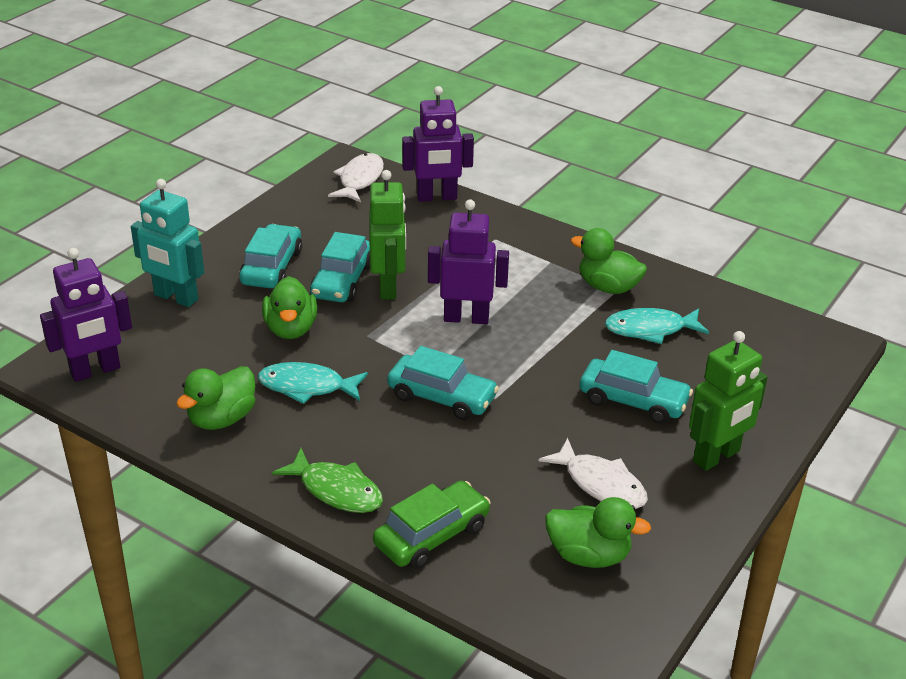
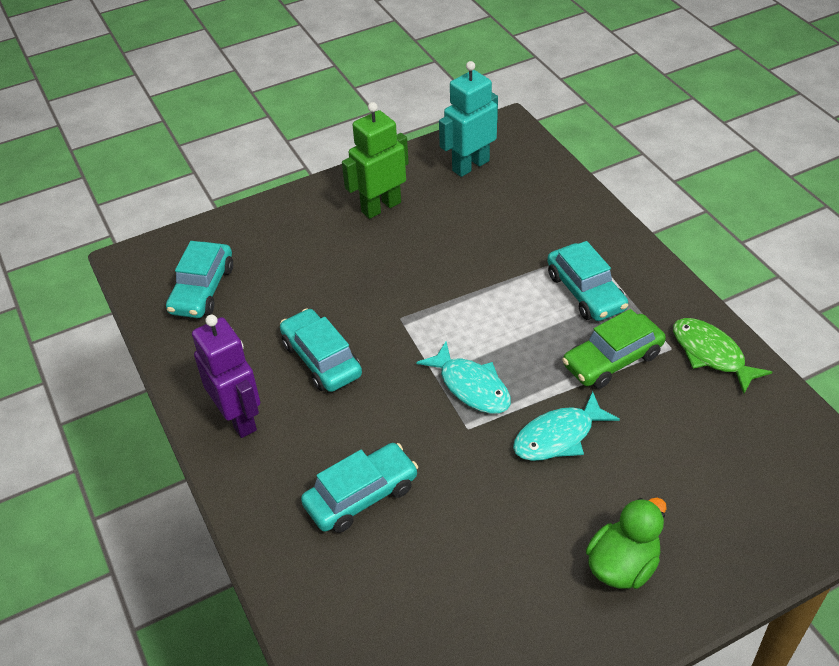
green duck: 4 -> 1
green robot: 2 -> 1
purple robot: 3 -> 1
white fish: 2 -> 0

